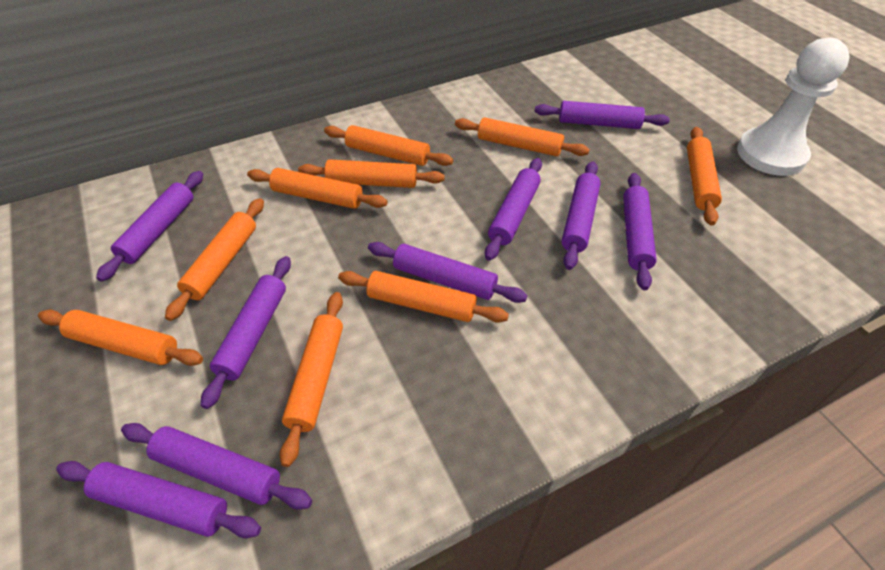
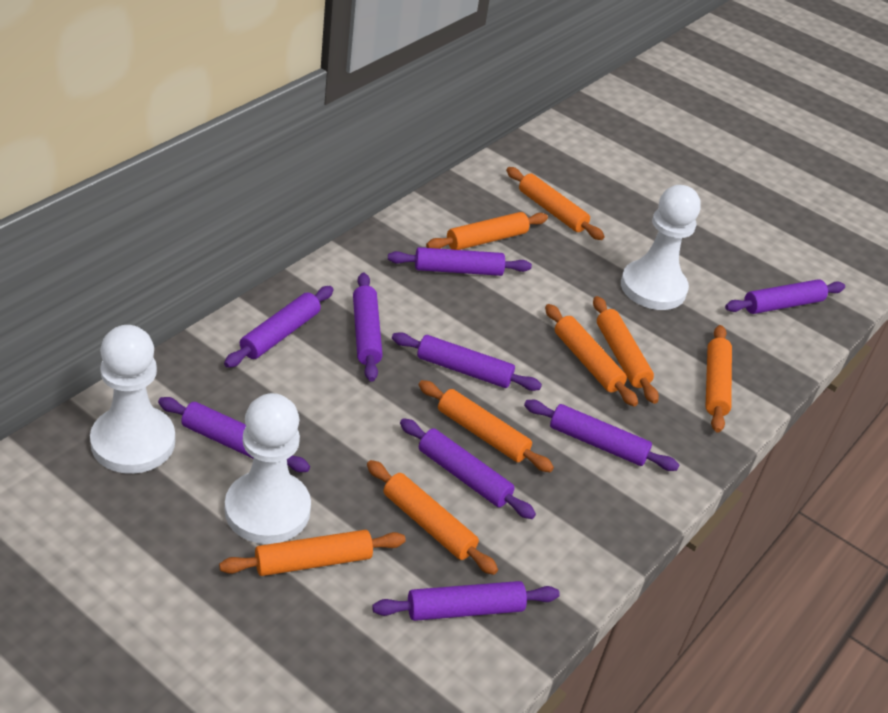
orange rolling pin: 9 -> 8
white pawn: 1 -> 3

